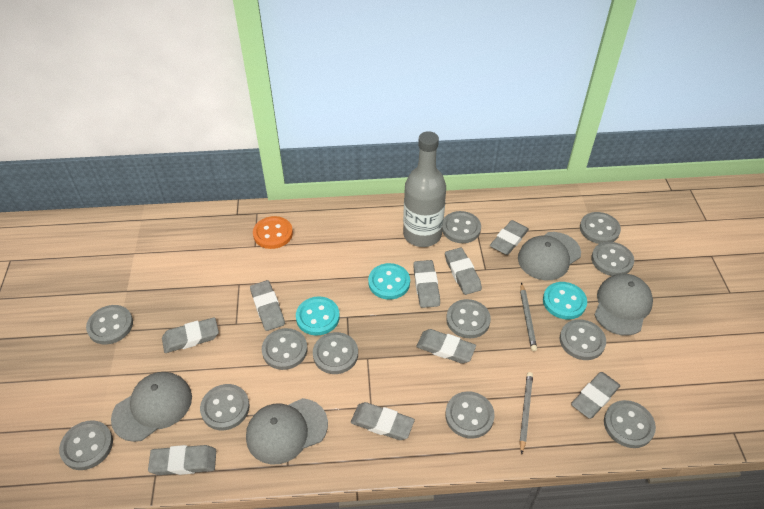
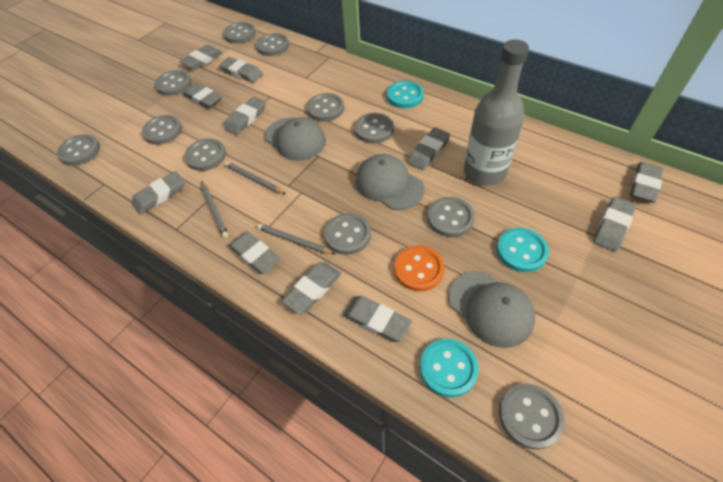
grey button: 12 -> 11
grey cap: 4 -> 3
grey eraser: 9 -> 11
grey pencil: 2 -> 3

